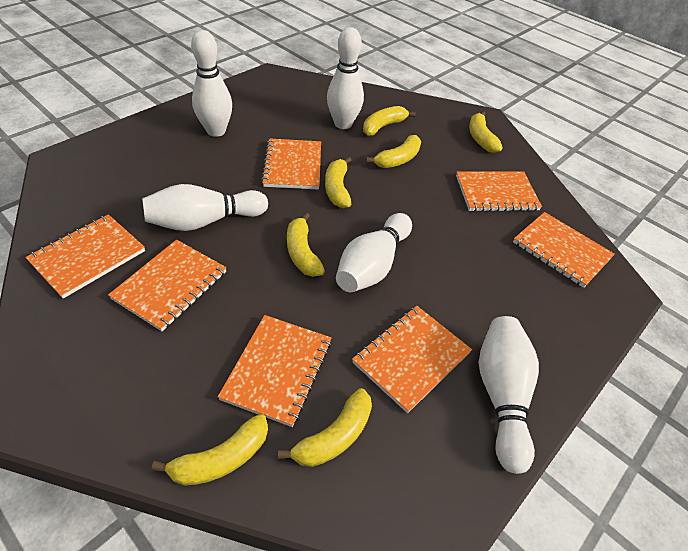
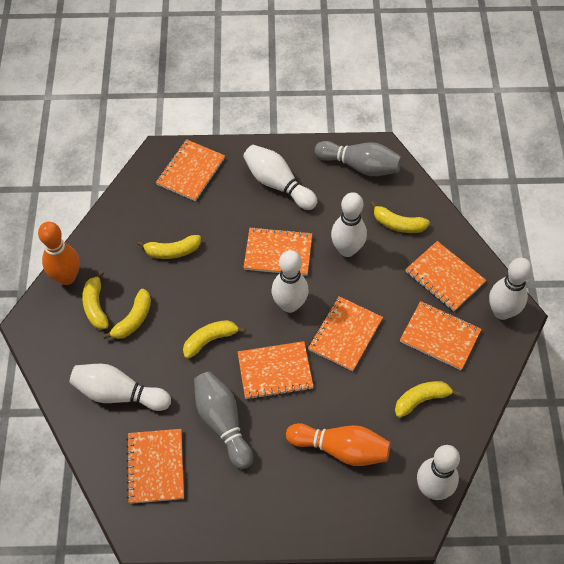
grey bowling pin: 0 -> 2
orange bowling pin: 0 -> 2
white bowling pin: 5 -> 6
yellow banana: 7 -> 6

